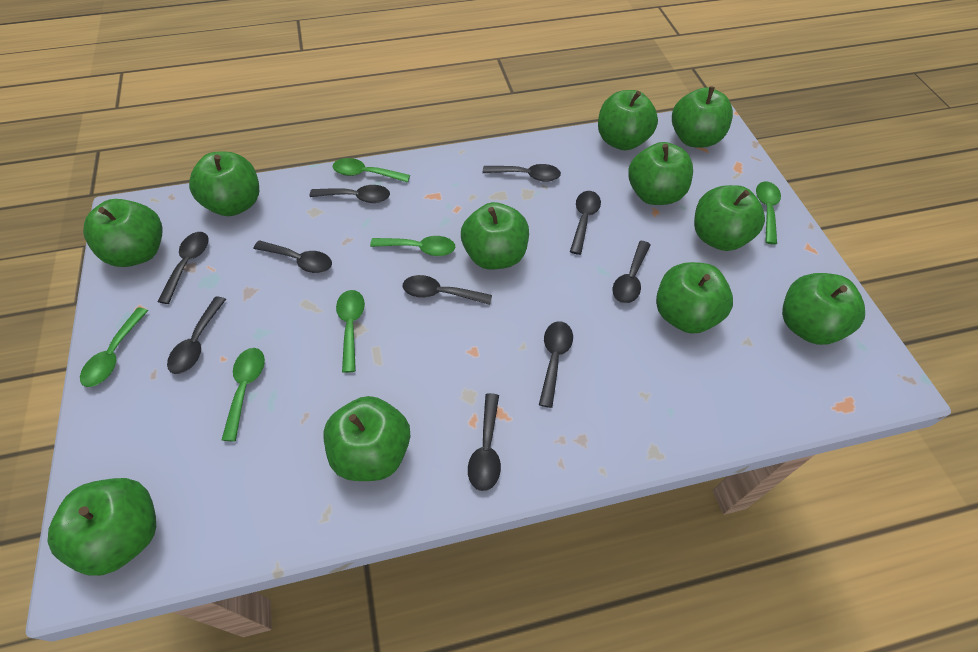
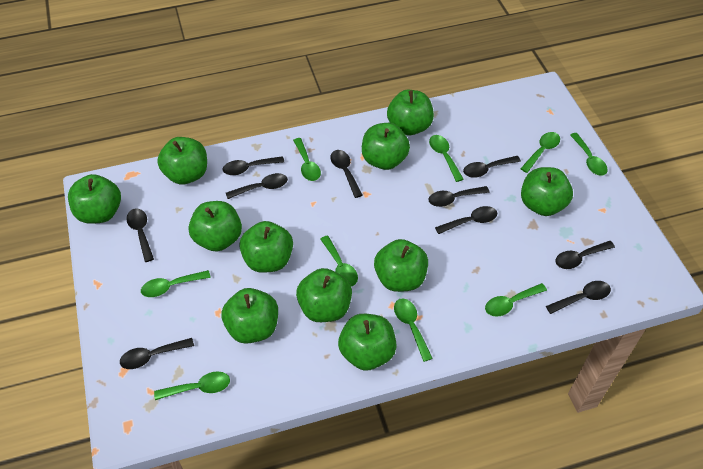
green spoon: 6 -> 9

